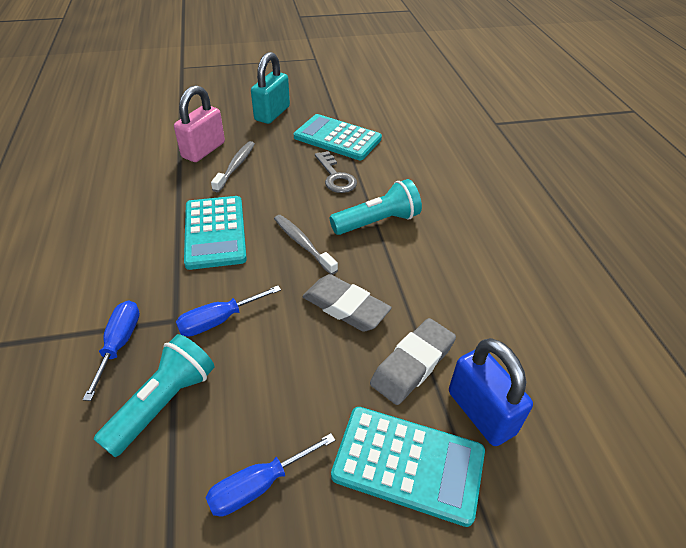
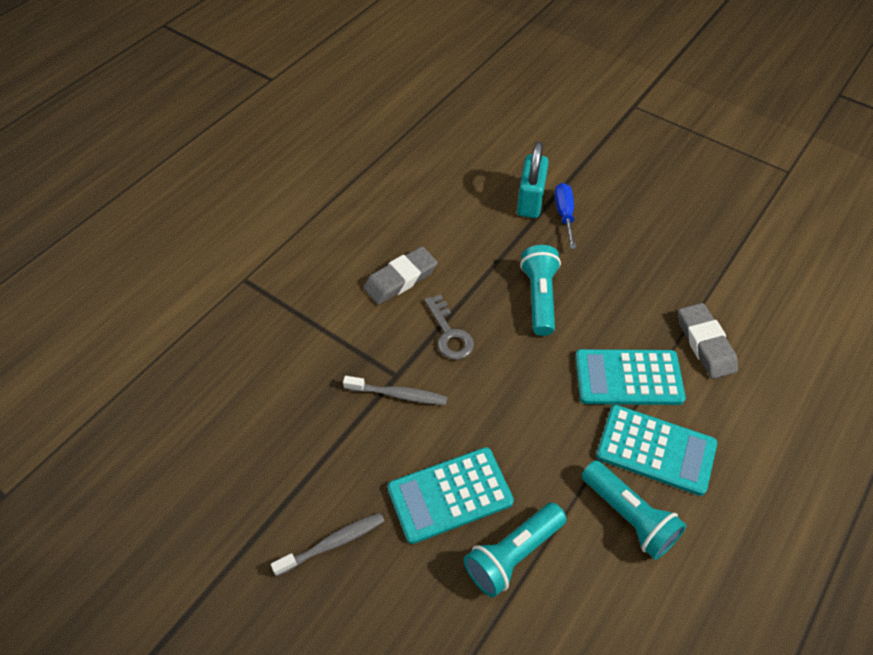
blue padlock: 1 -> 0
blue screwdriver: 3 -> 1
pink padlock: 1 -> 0
turquoise flashlight: 2 -> 3

